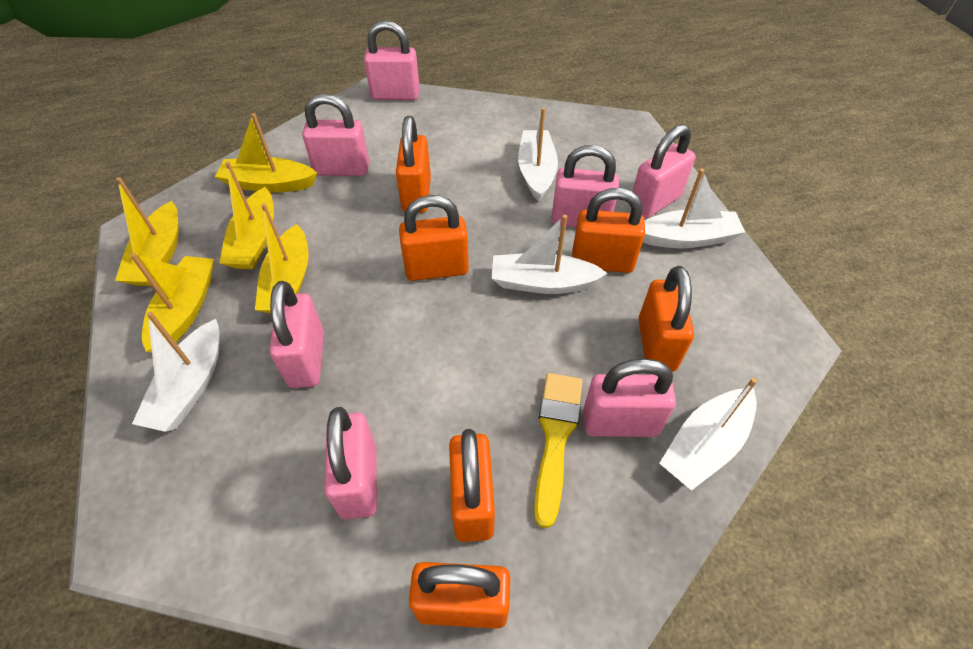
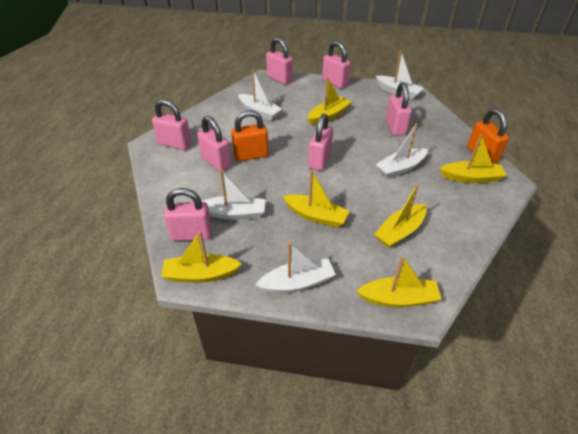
orange padlock: 6 -> 2
yellow boat: 5 -> 6
yellow brush: 1 -> 0

